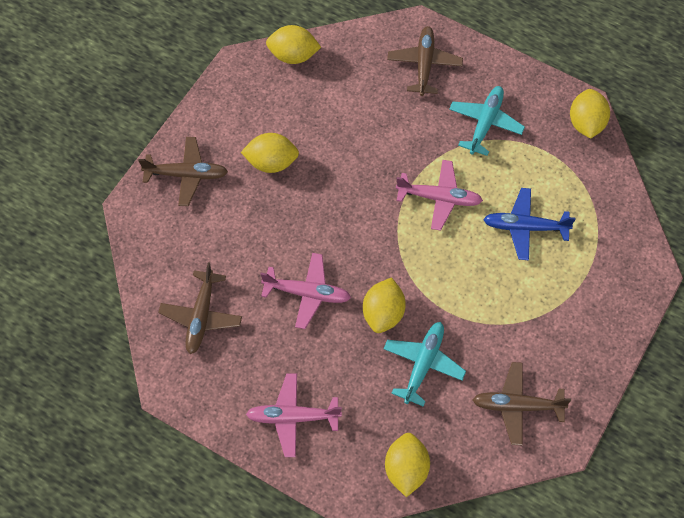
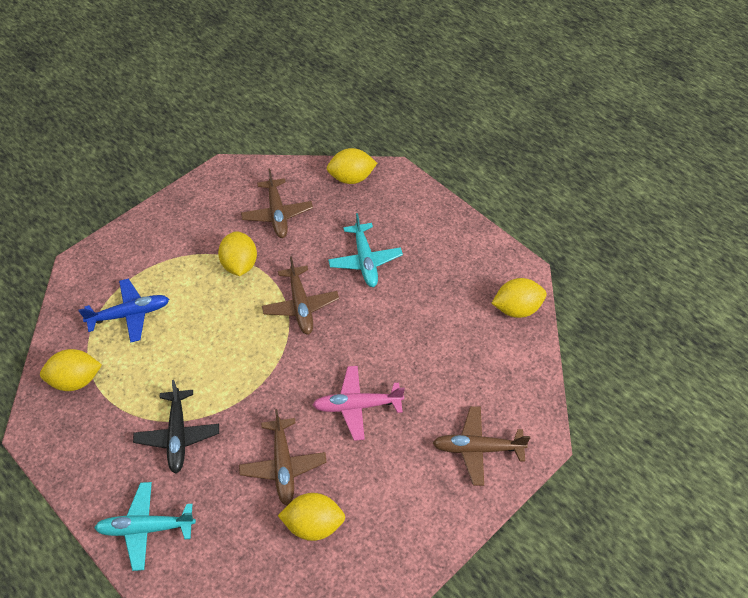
black plane: 0 -> 1
pink plane: 3 -> 1

